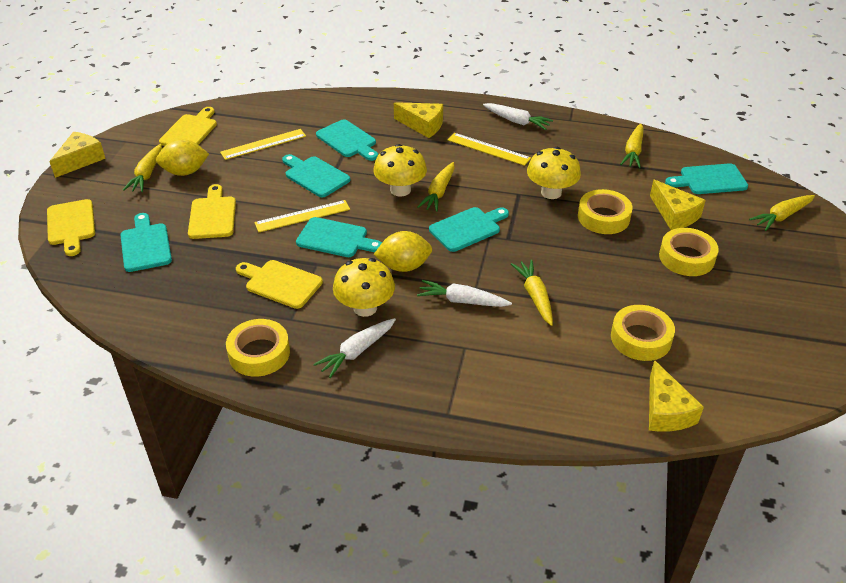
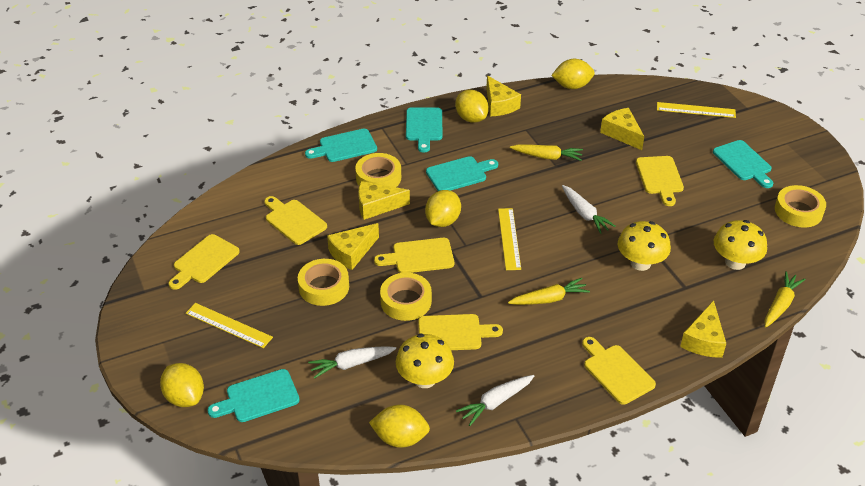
turquoise cutting board: 6 -> 5
yellow carrot: 5 -> 3
yellow cheese: 4 -> 5
yellow cutting board: 4 -> 6
yellow lemon: 2 -> 5

